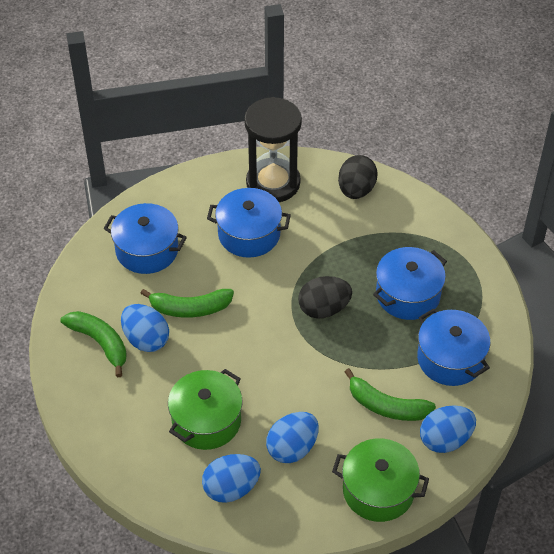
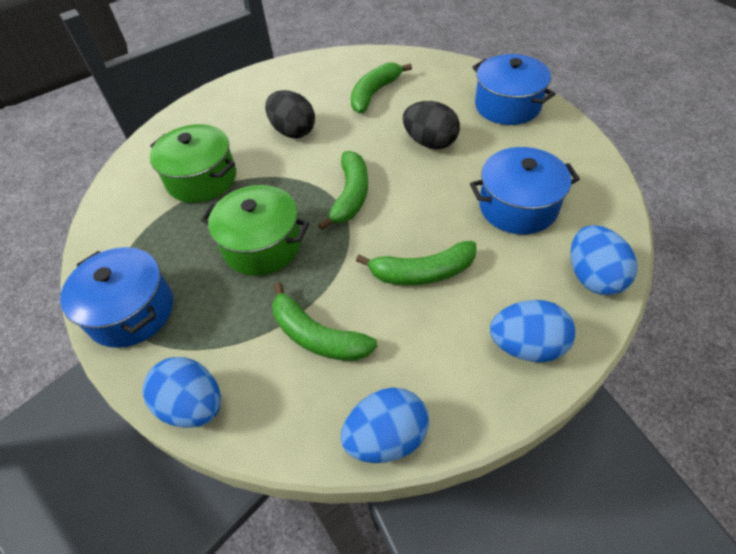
black hourglass: 1 -> 0
blue pot: 4 -> 3
green banana: 3 -> 4

